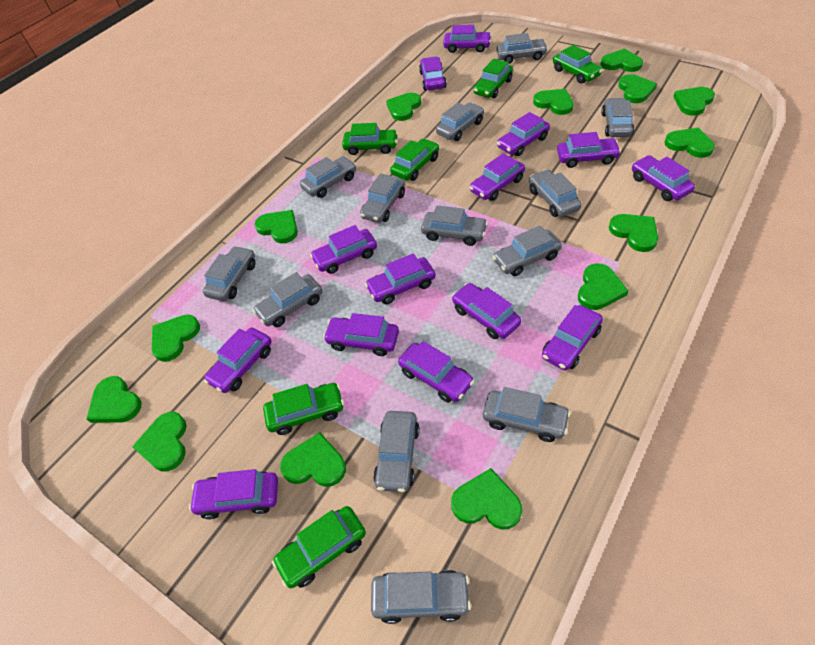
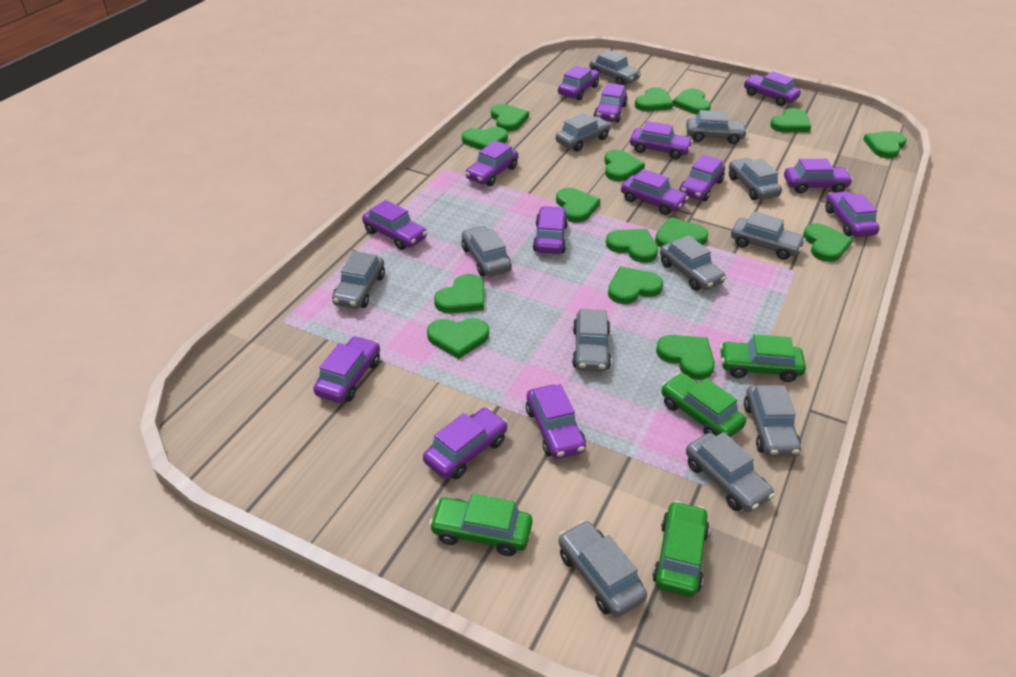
green car: 6 -> 4
green heart: 14 -> 15
grey car: 13 -> 12

